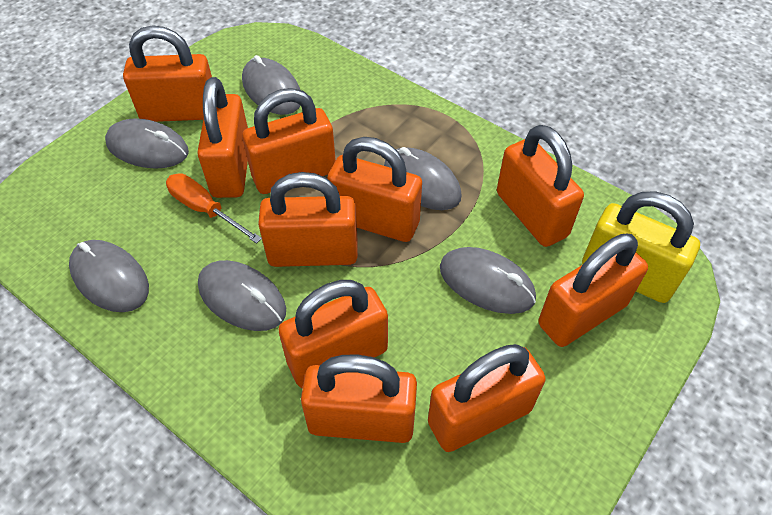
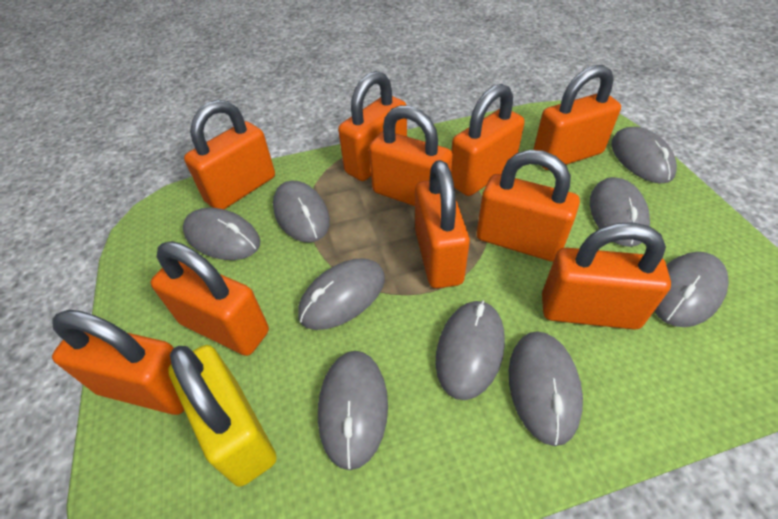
grey mouse: 6 -> 9
orange screwdriver: 1 -> 0

